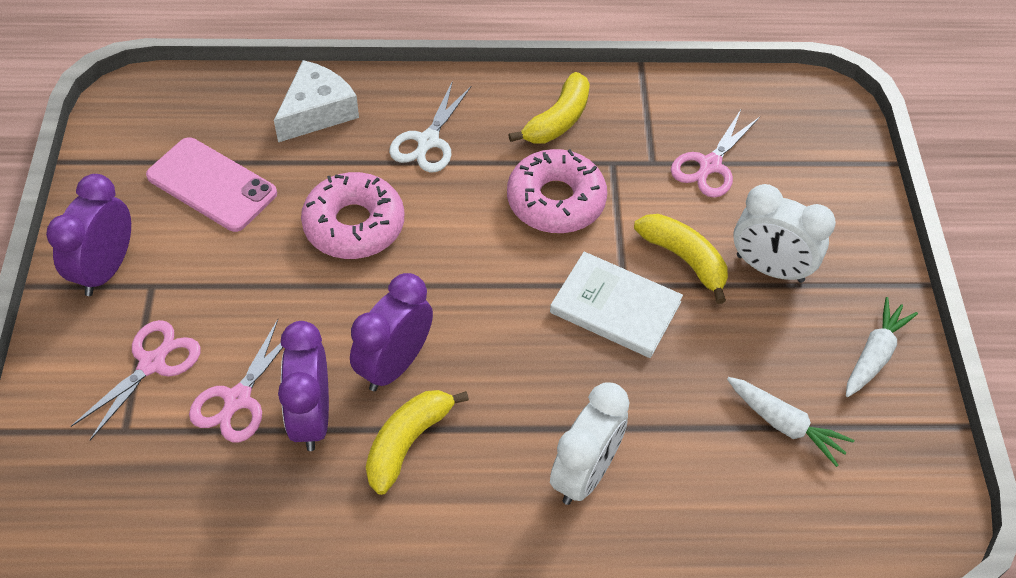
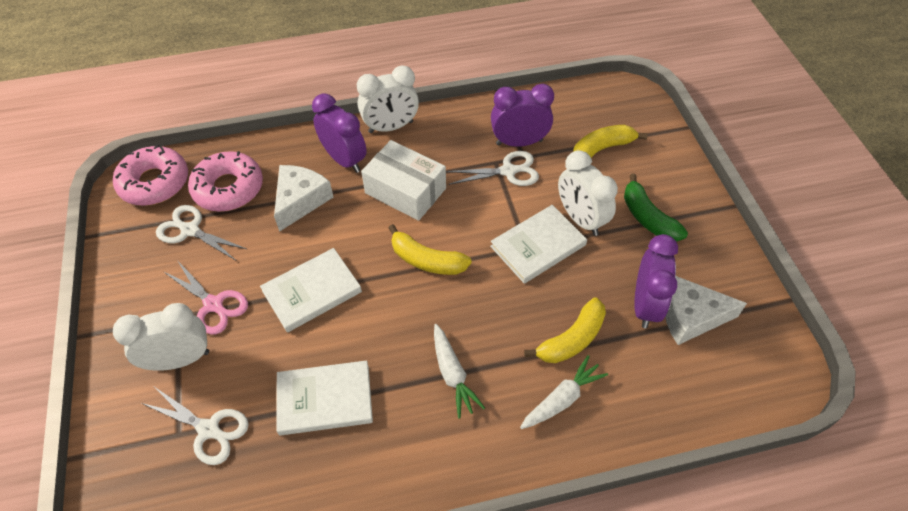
green banana: 0 -> 1
pink phone: 1 -> 0
pink scissors: 3 -> 1
white book: 1 -> 3
white box: 0 -> 1
white cheese: 1 -> 2
white clock: 2 -> 3
white scissors: 1 -> 3

